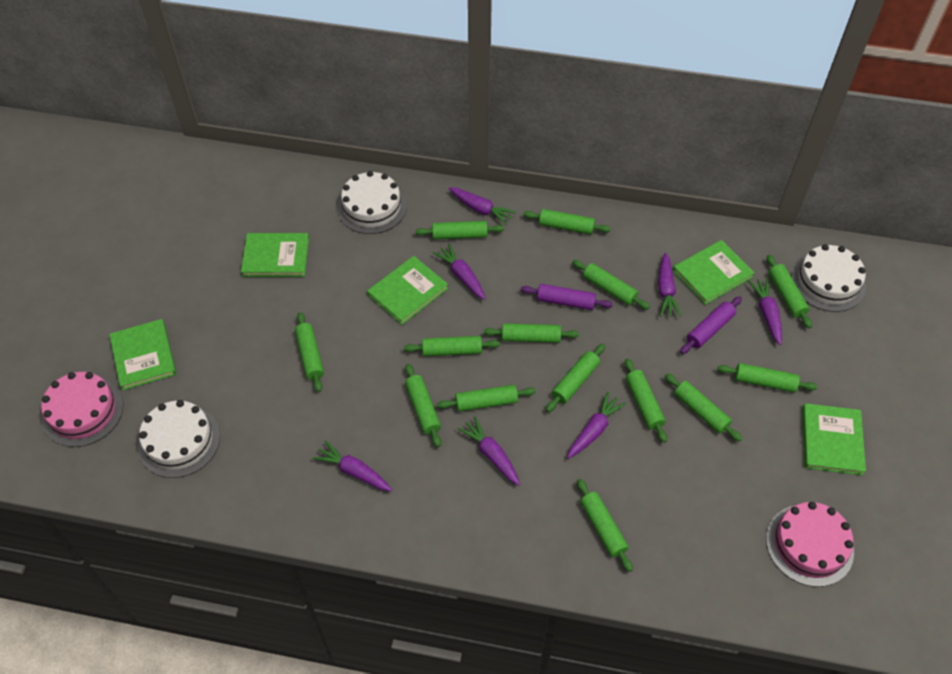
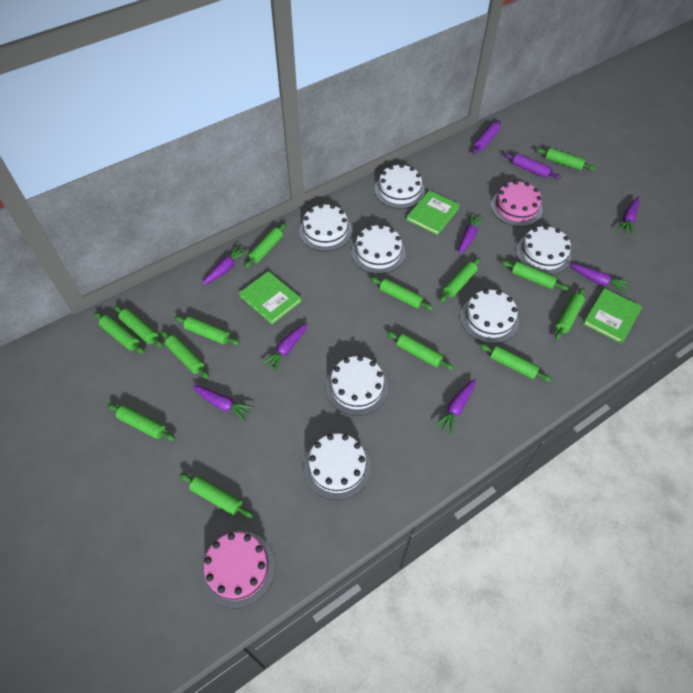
green book: 5 -> 3
white cake: 3 -> 7

